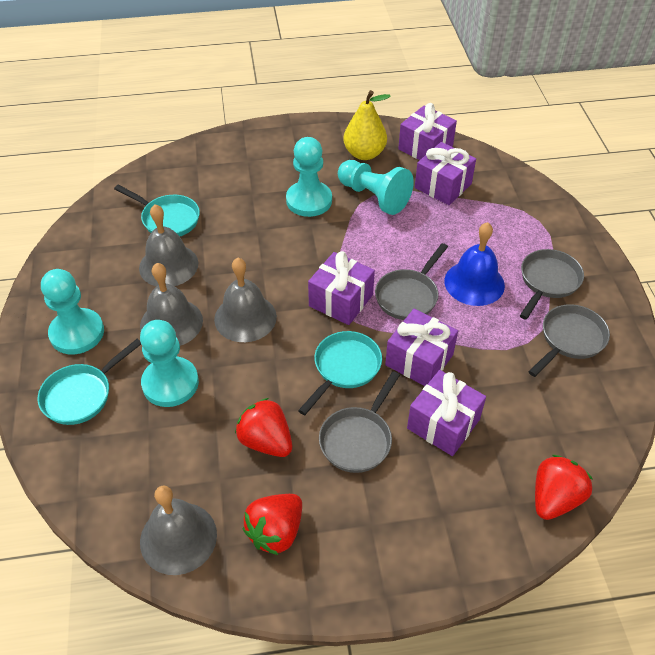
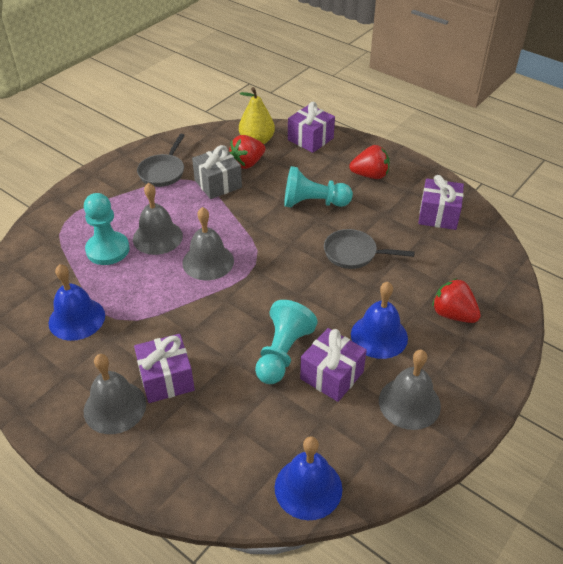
blue bell: 1 -> 3
grey gift: 0 -> 1
grey pan: 4 -> 2
purple gift: 5 -> 4
turquoise pan: 3 -> 0
turquoise pawn: 4 -> 3

